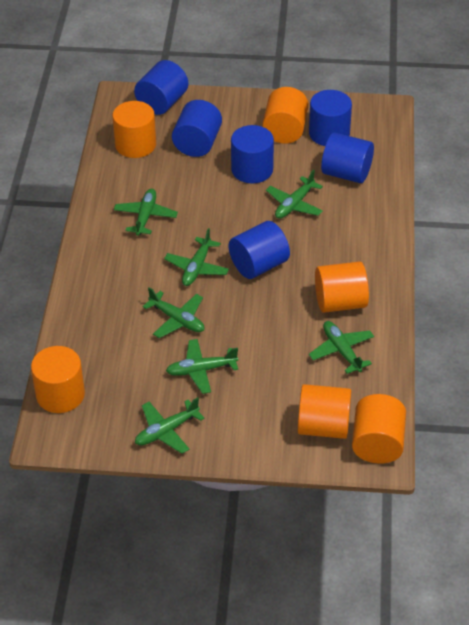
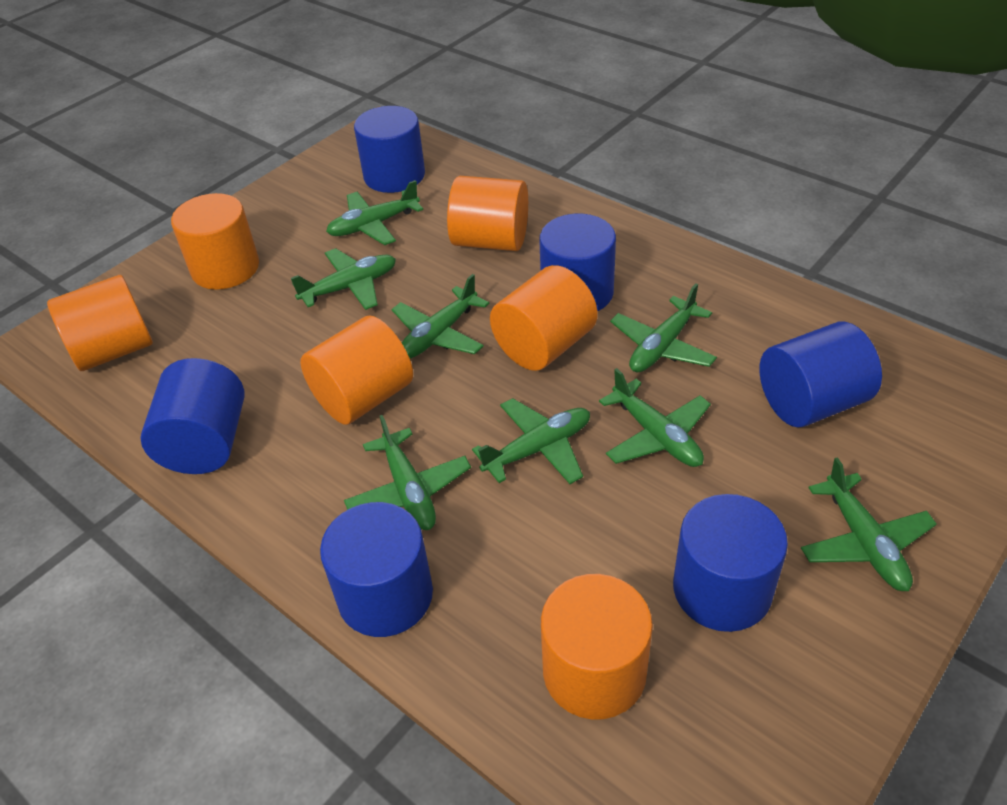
green plane: 7 -> 8

